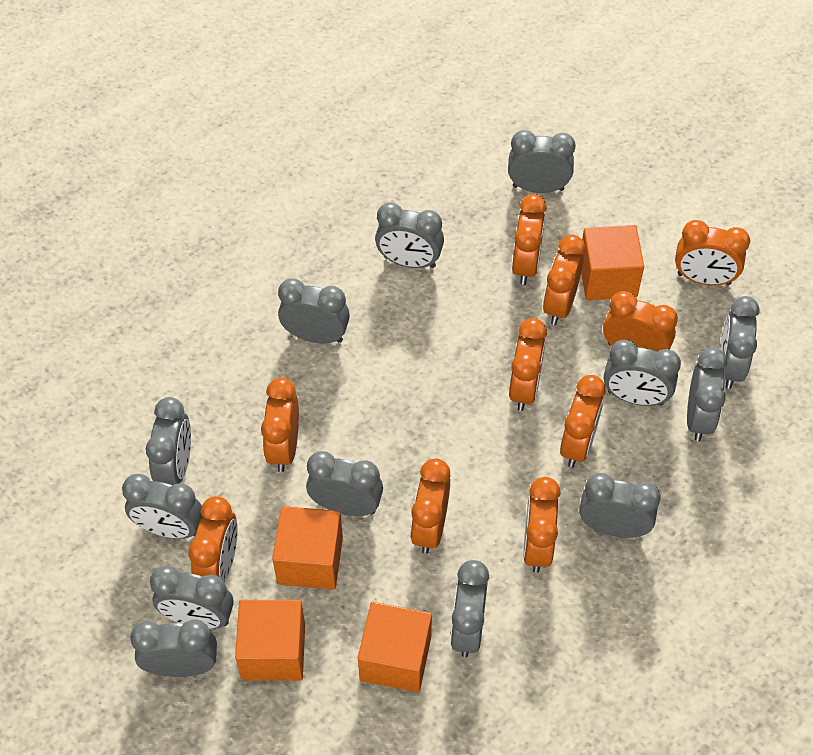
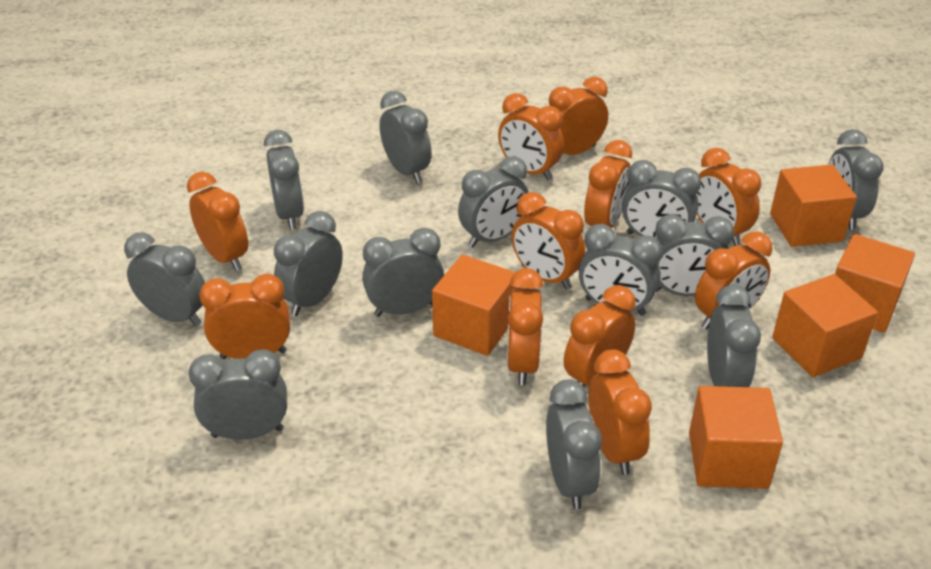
orange clock: 10 -> 11
orange cube: 4 -> 5

